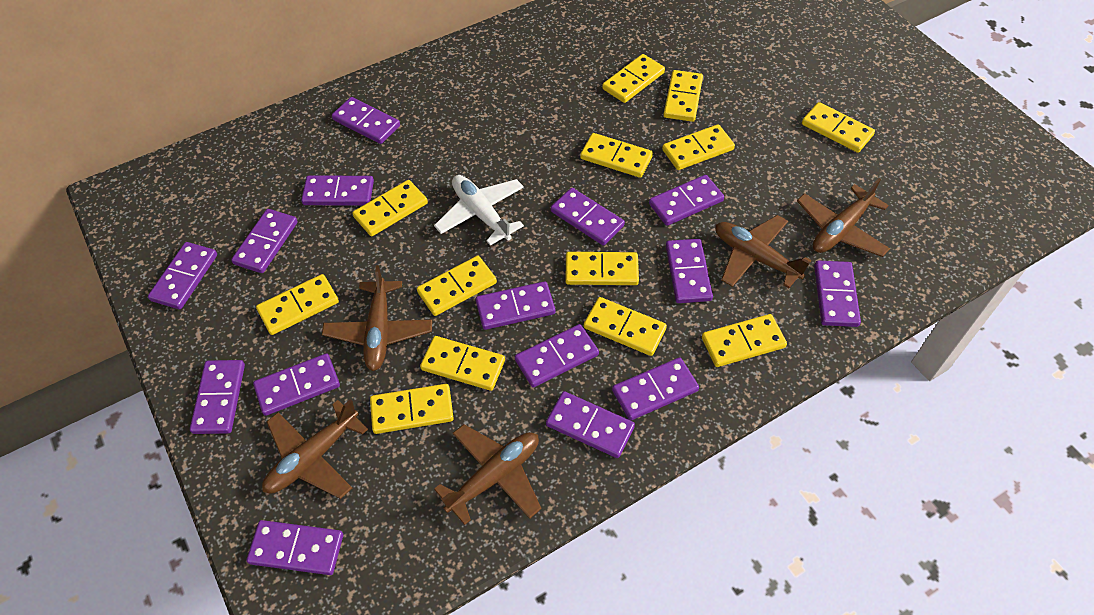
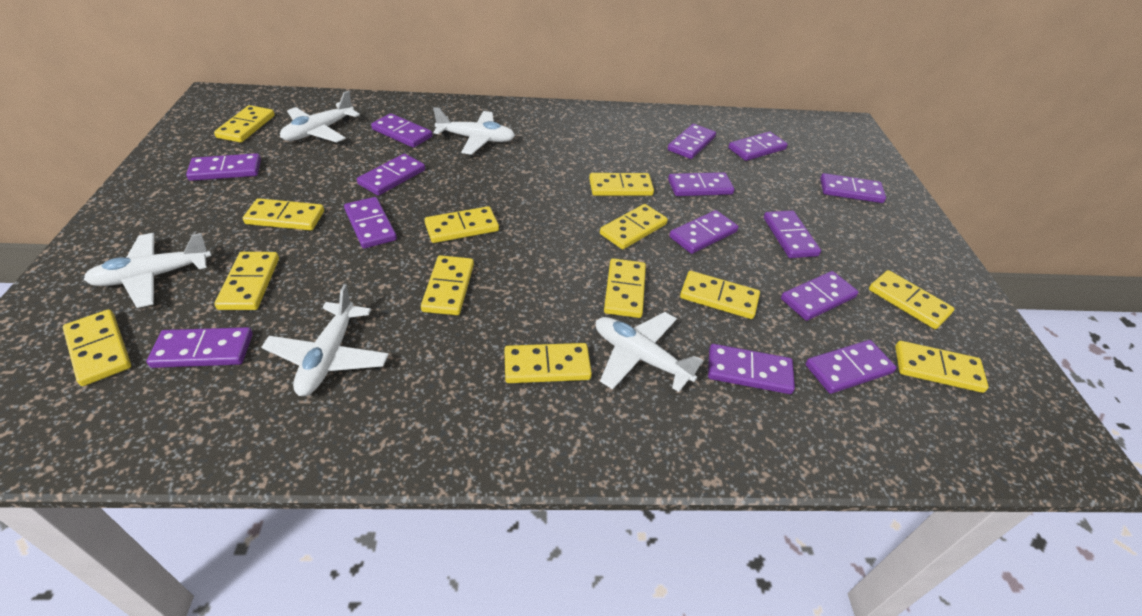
brown plane: 5 -> 0
purple domino: 15 -> 14
white plane: 1 -> 5

